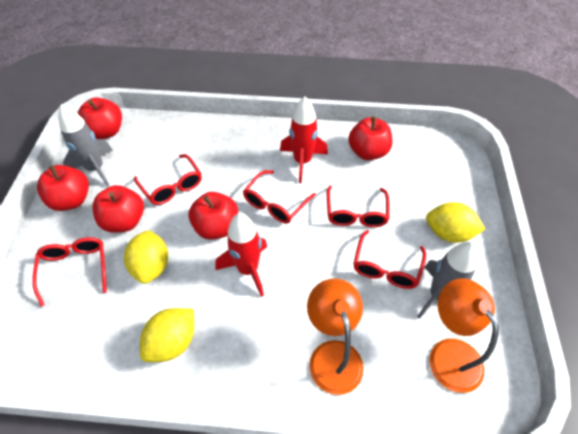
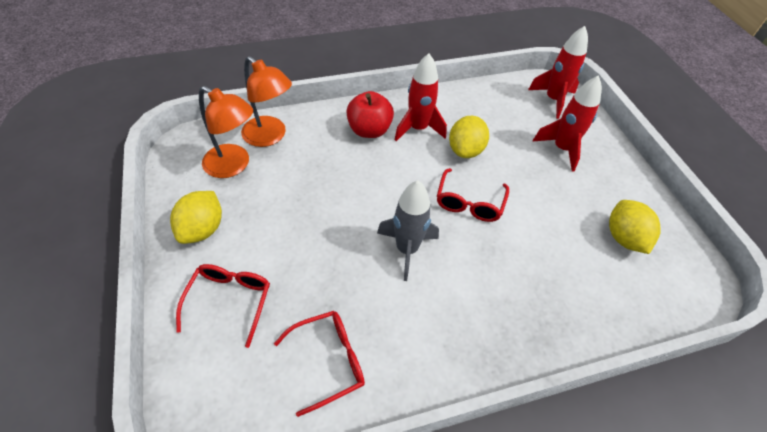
grey rocket: 2 -> 1
red apple: 5 -> 1
red glasses: 5 -> 3
red rocket: 2 -> 3

